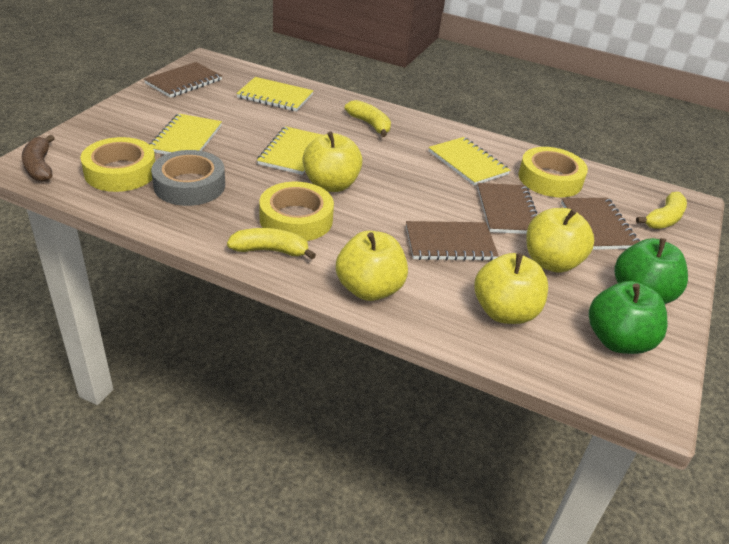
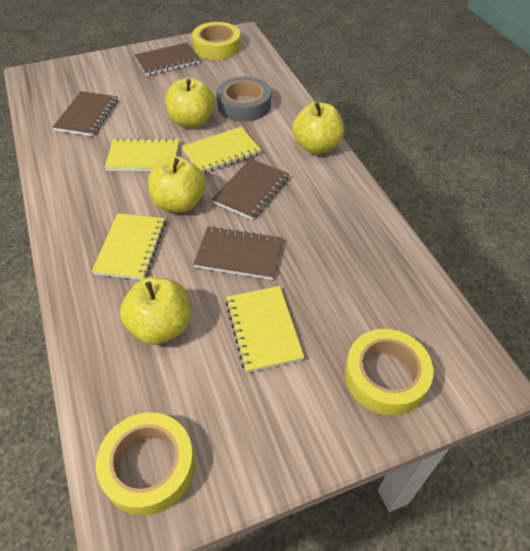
brown banana: 1 -> 0
green apple: 2 -> 0
yellow banana: 3 -> 0

